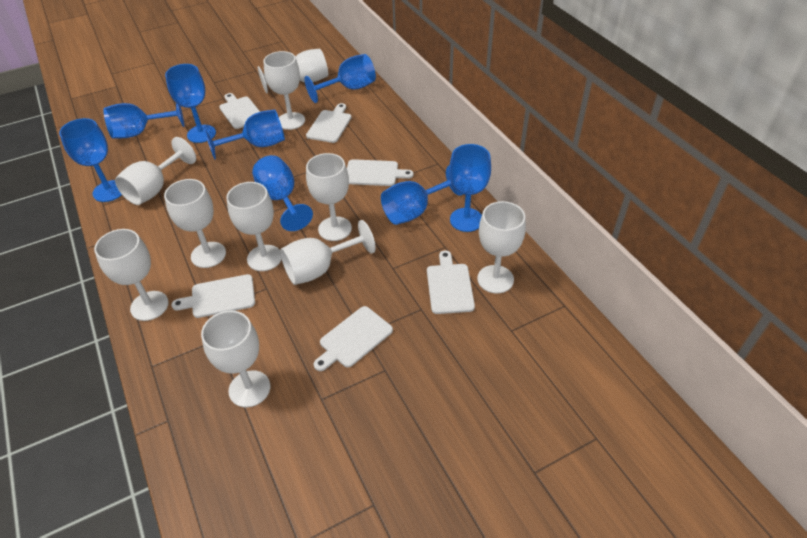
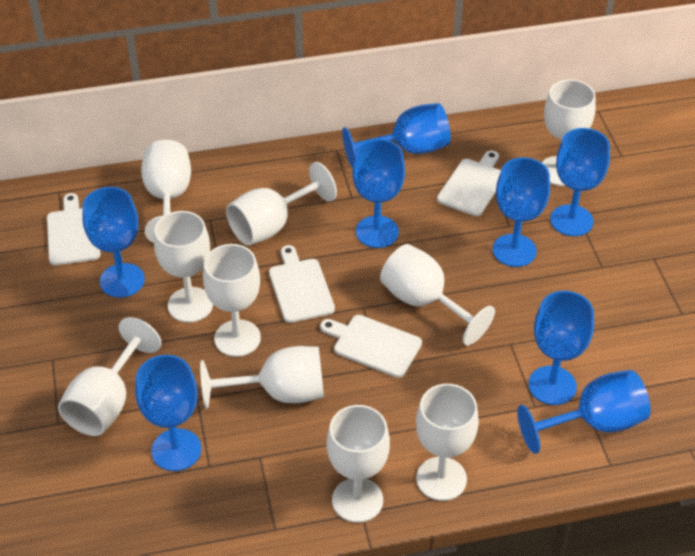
white cutting board: 6 -> 4

